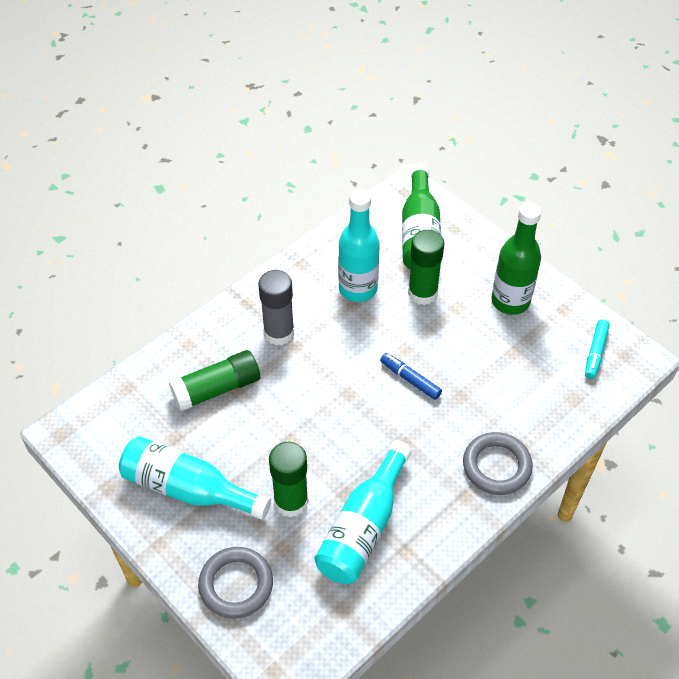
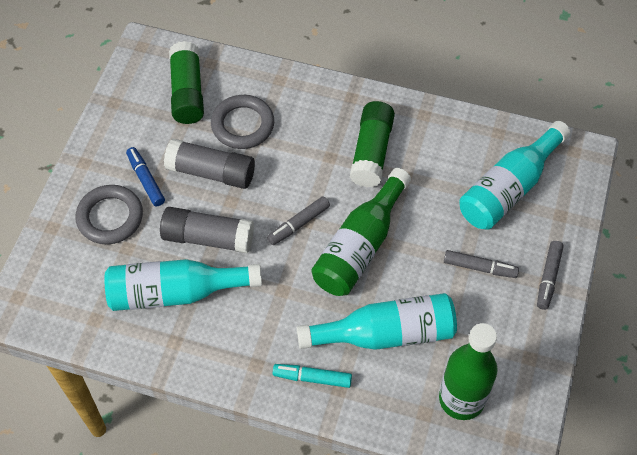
green glue stick: 3 -> 2
grey glue stick: 1 -> 2
grey marker: 0 -> 3

